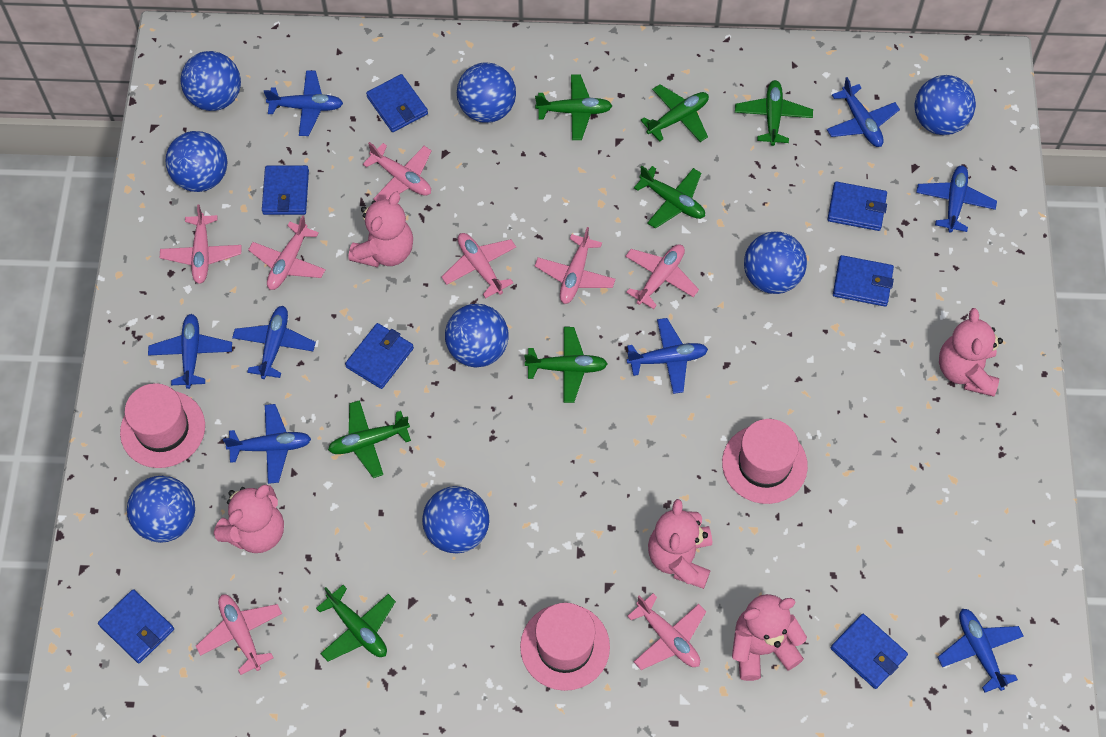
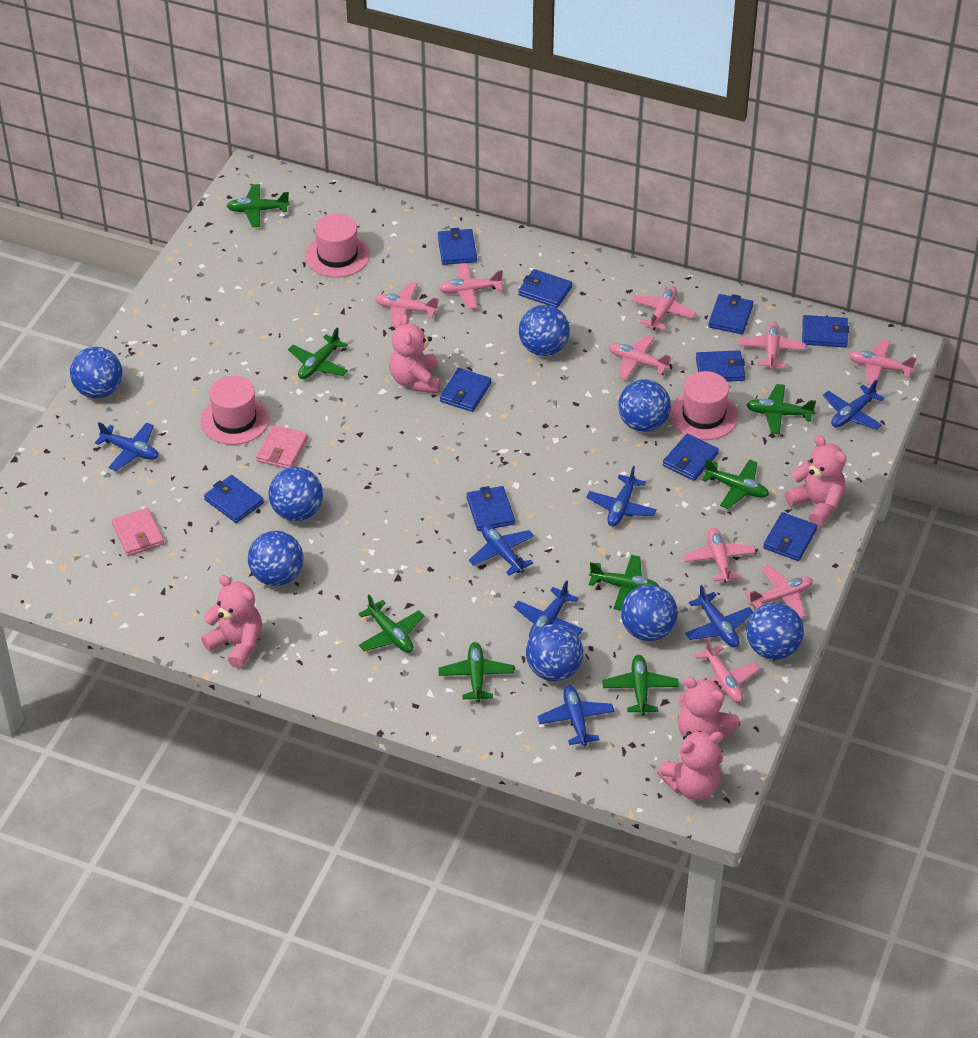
blue plane: 8 -> 7
blue wallet: 7 -> 10
green plane: 7 -> 8
pink plane: 8 -> 9
pink wallet: 0 -> 2

